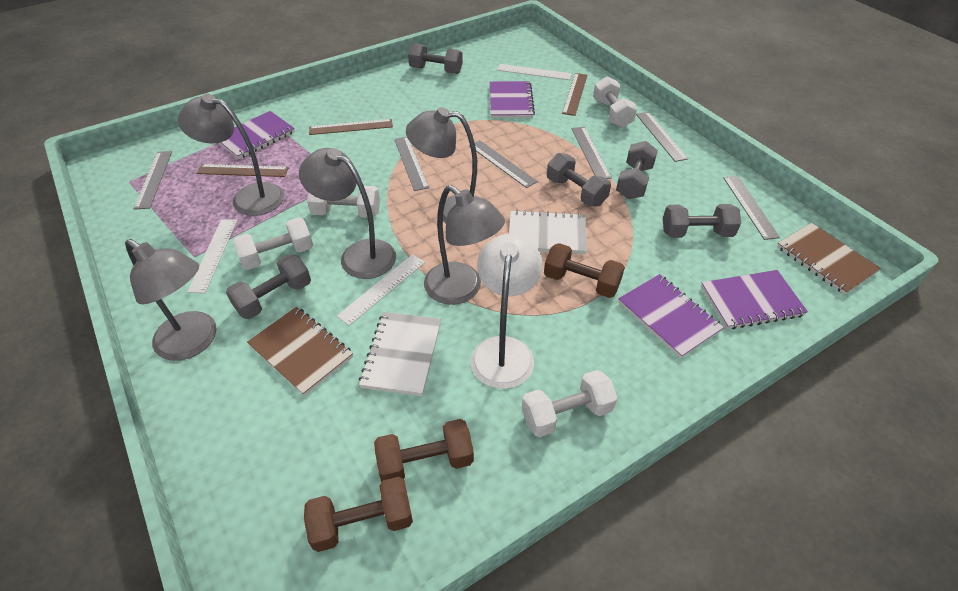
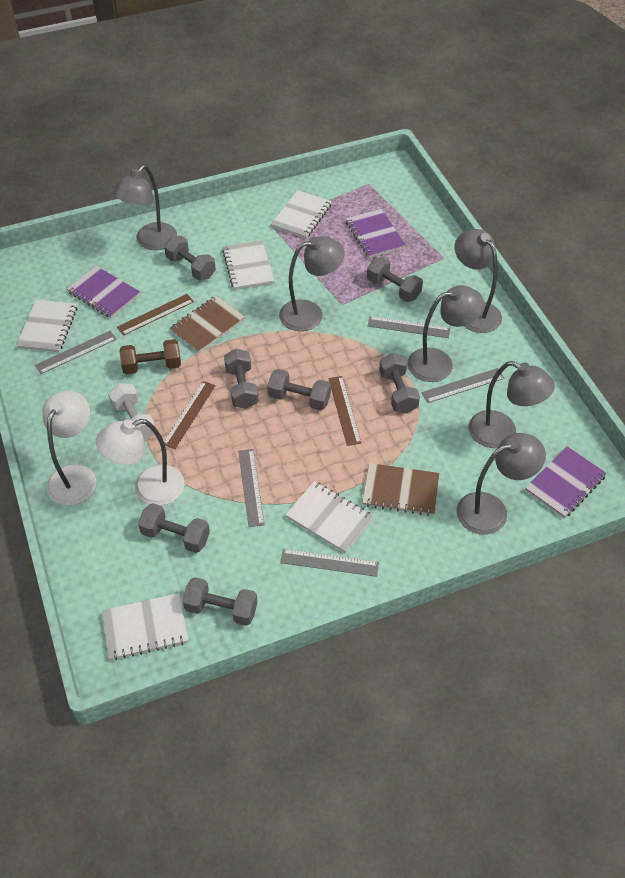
brown dumbbell: 3 -> 1
grey dumbbell: 5 -> 7
grey lamp: 5 -> 6
grey ruler: 6 -> 5
purple notebook: 4 -> 3
white dumbbell: 4 -> 1
white lamp: 1 -> 2
white notebook: 2 -> 5
white ruler: 3 -> 0

